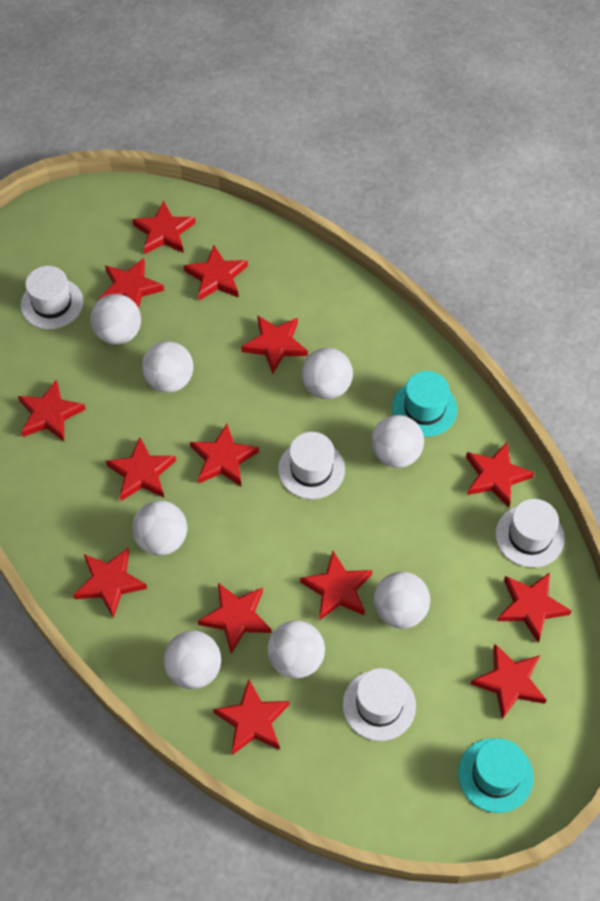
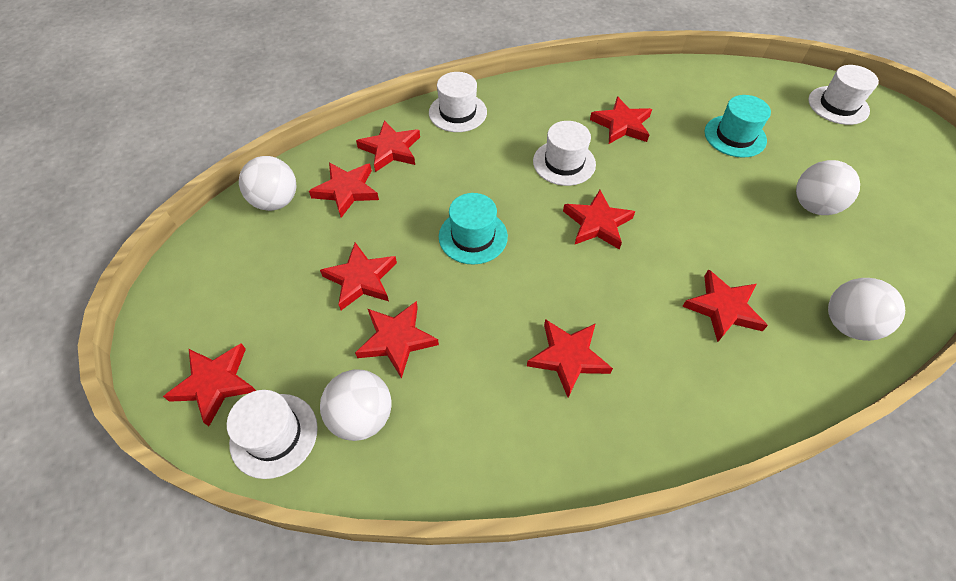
red star: 14 -> 9
white ball: 8 -> 4

